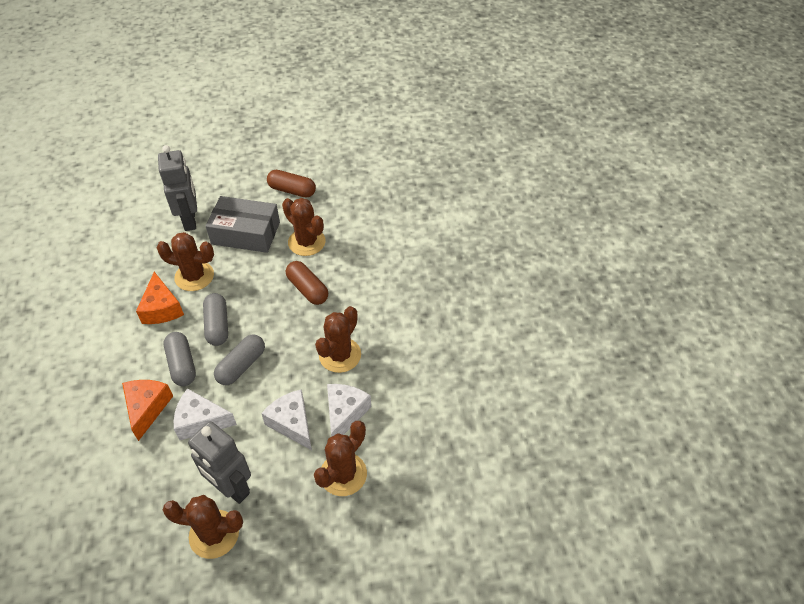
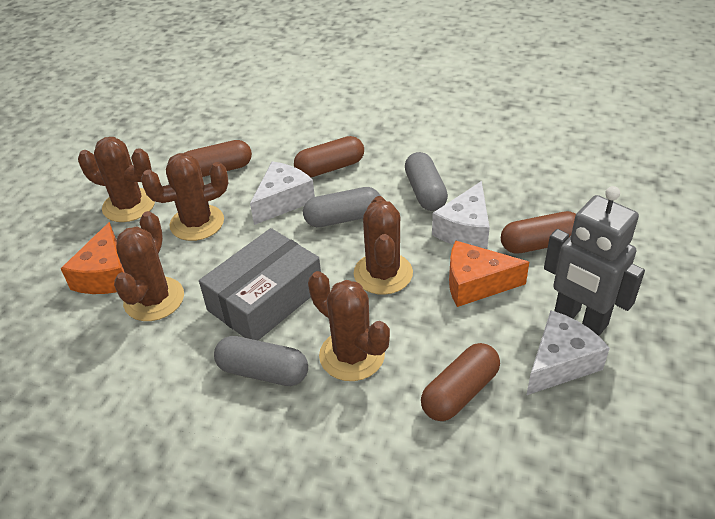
brown capsule: 2 -> 4
grey robot: 2 -> 1

